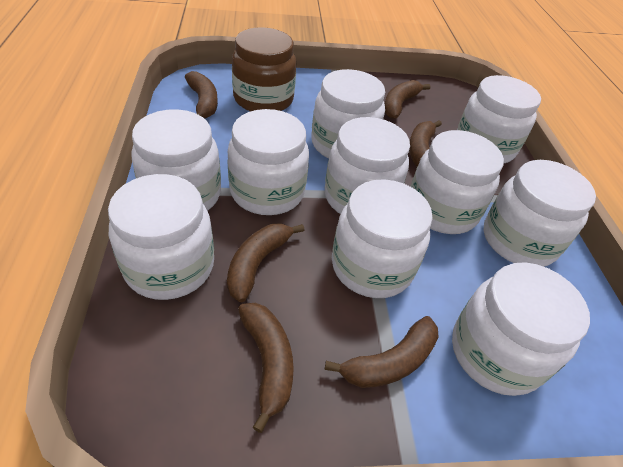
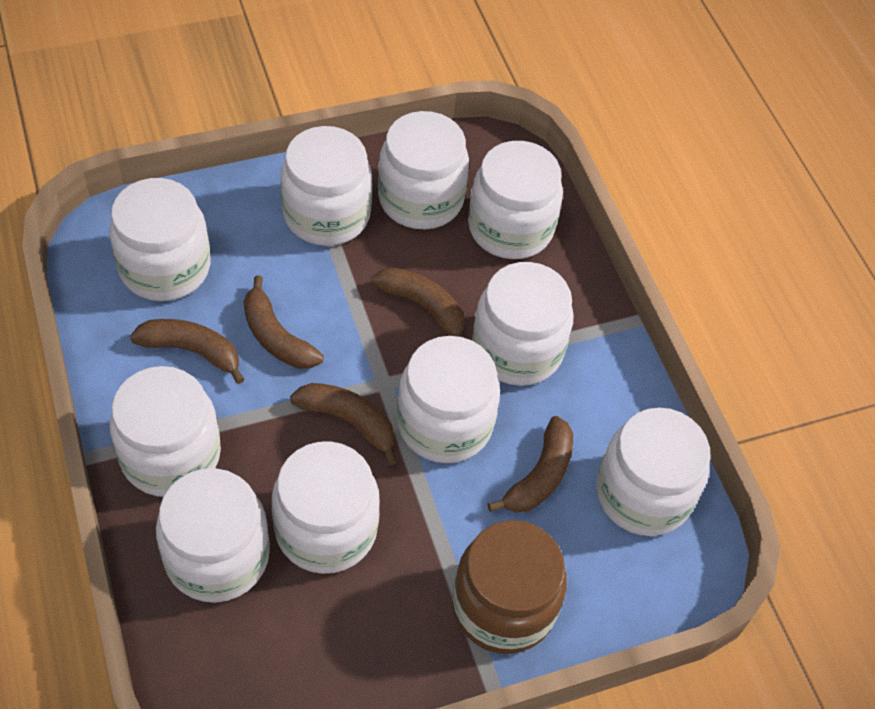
brown banana: 6 -> 5

